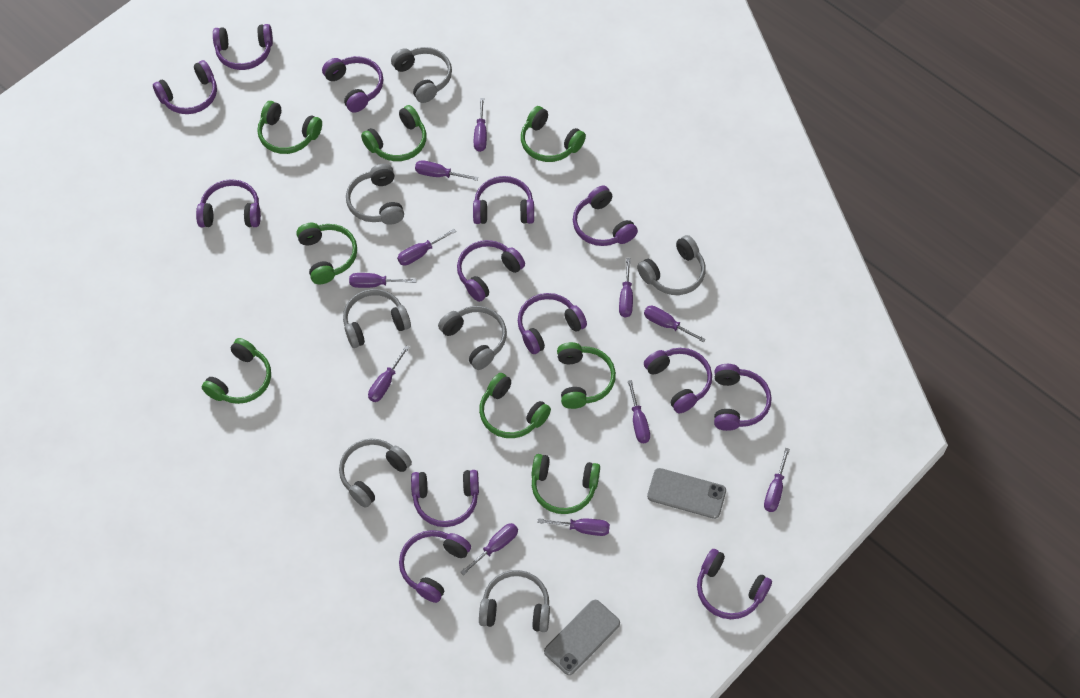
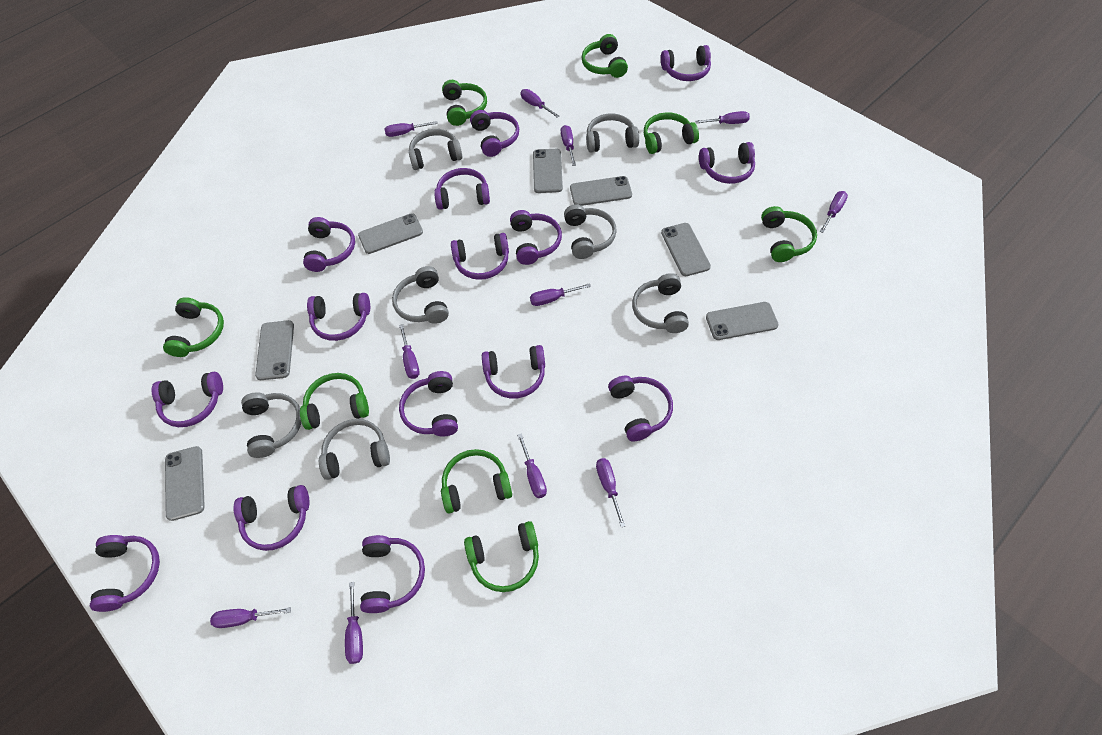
grey phone: 2 -> 7
purple headphones: 13 -> 15

